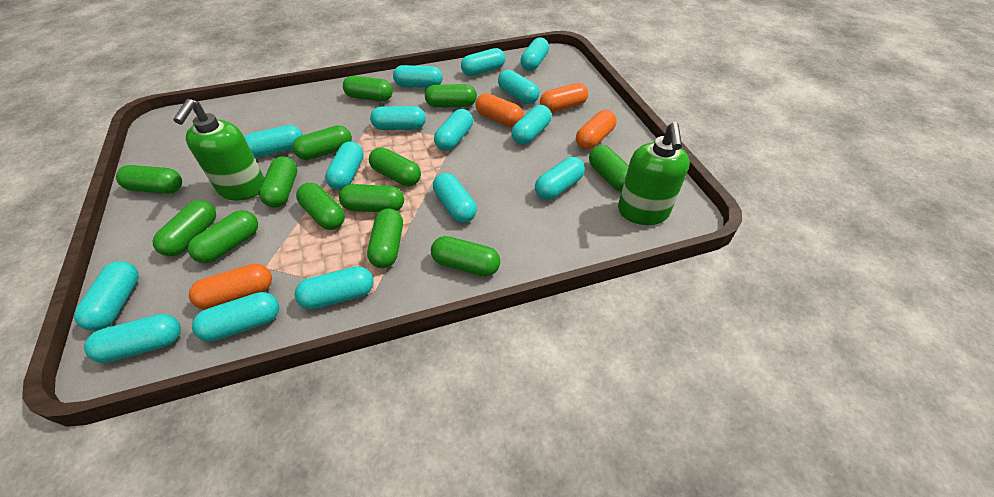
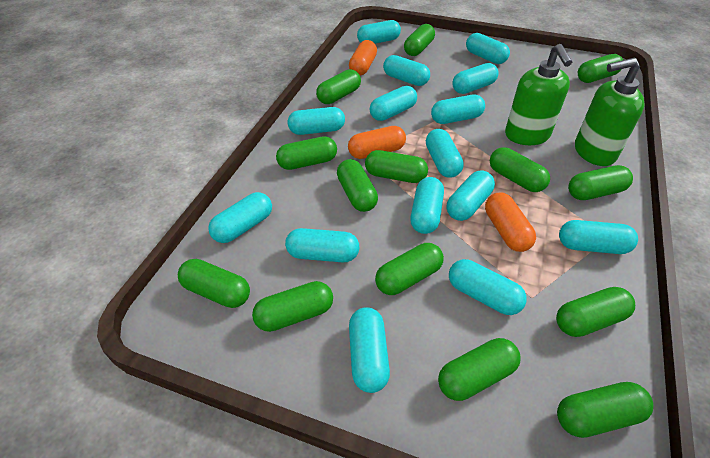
green capsule: 13 -> 14
orange capsule: 4 -> 3

